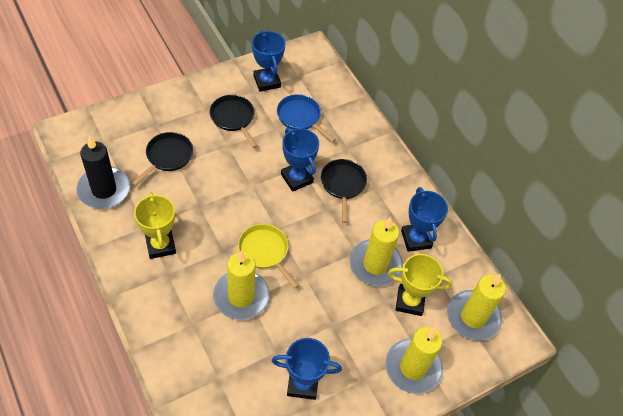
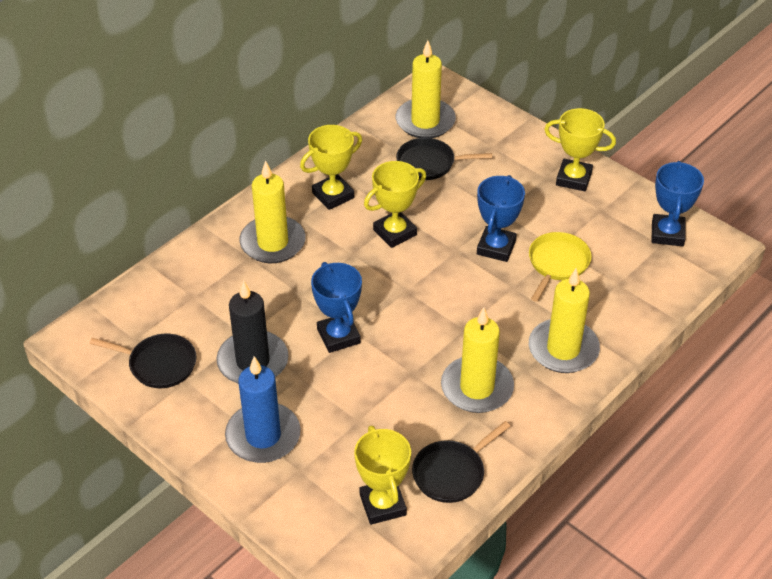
blue candle: 0 -> 1
blue pan: 1 -> 0
blue trophy: 4 -> 3
yellow trophy: 2 -> 4

